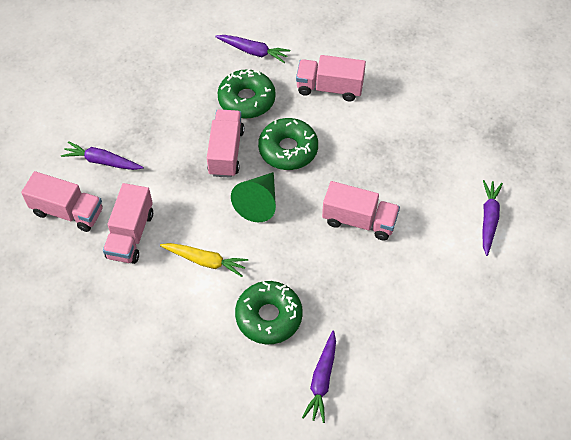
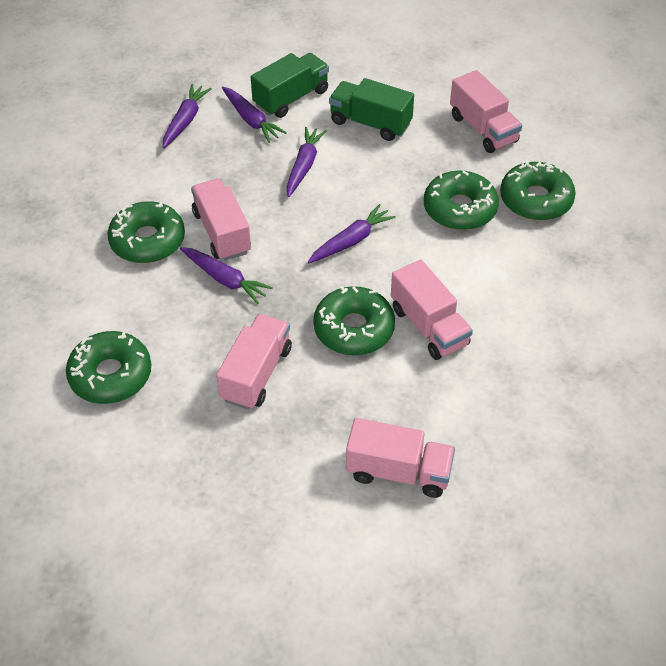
green cone: 1 -> 0
green donut: 3 -> 5
green truck: 0 -> 2
purple carrot: 4 -> 5
yellow carrot: 1 -> 0

